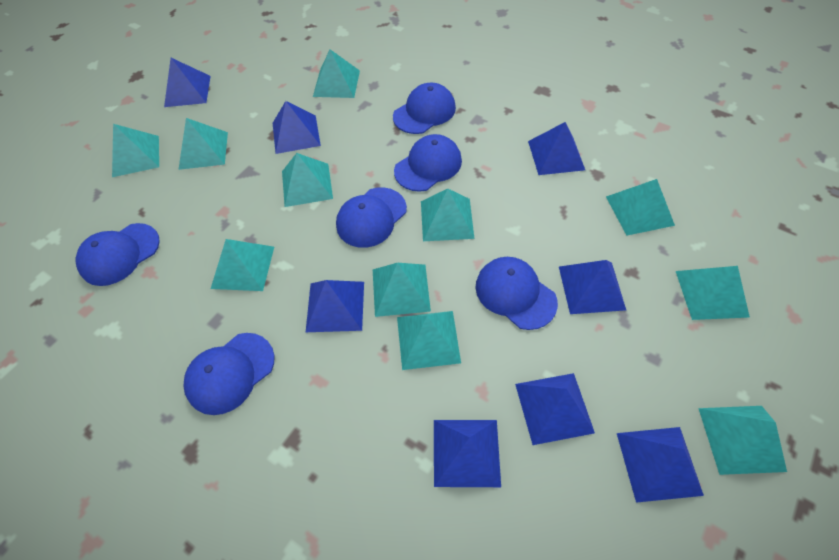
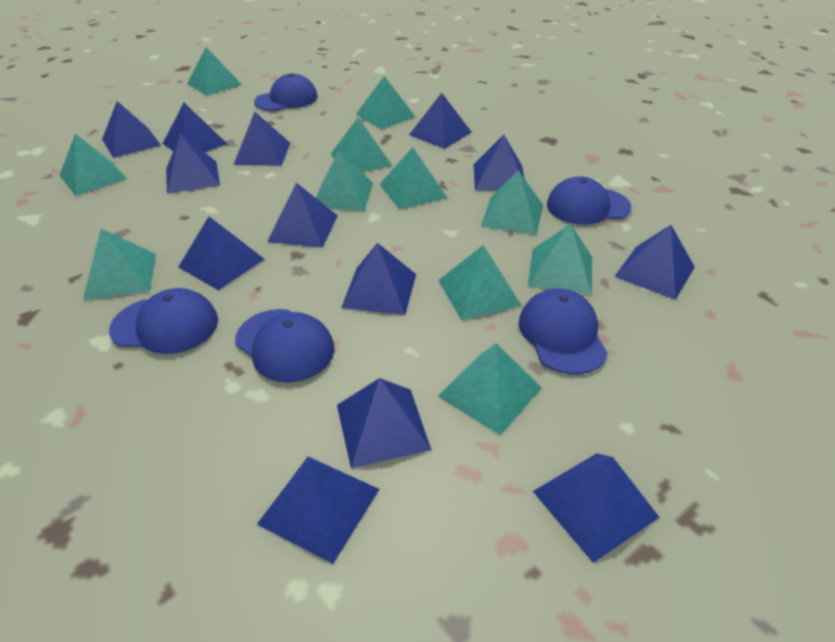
blue cap: 6 -> 5
blue pyramid: 8 -> 13

